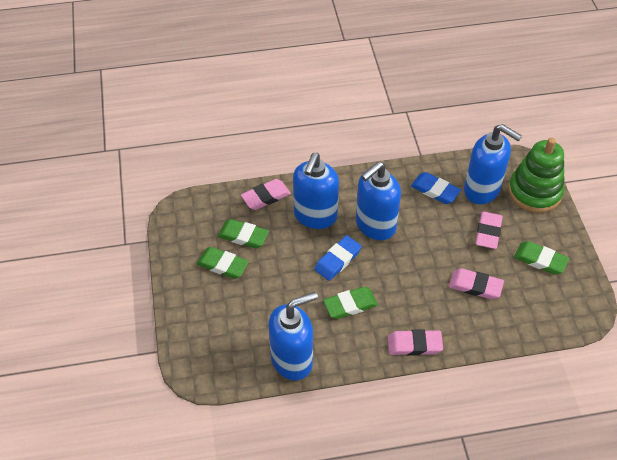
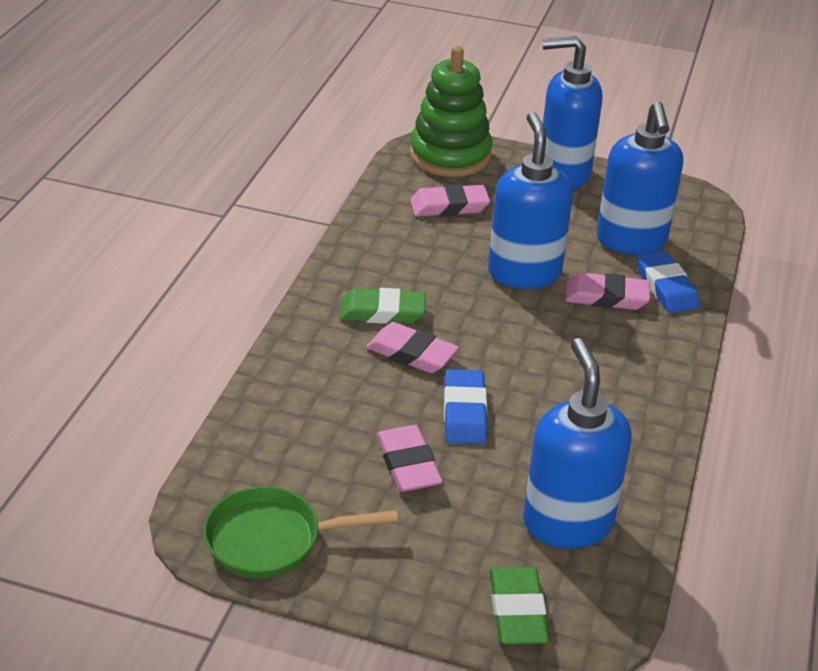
green eraser: 4 -> 2
green pan: 0 -> 1

